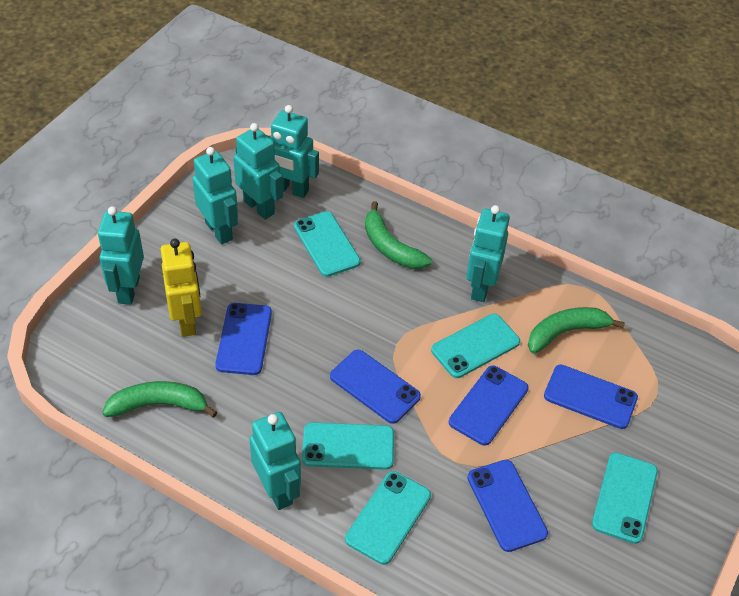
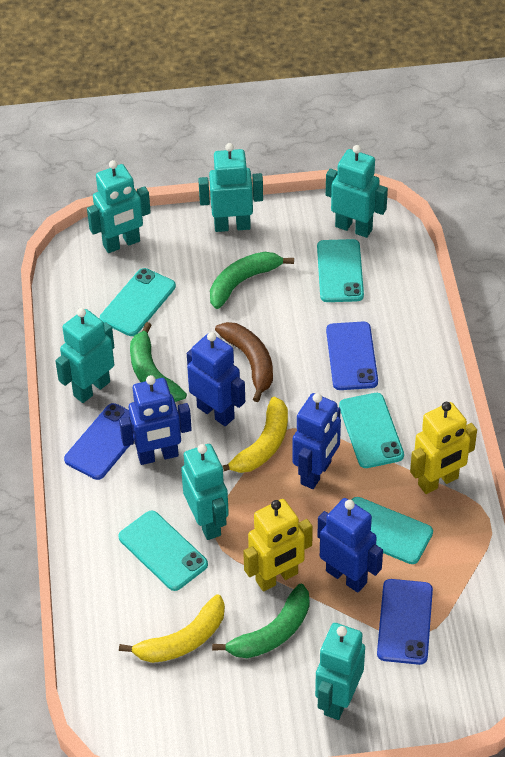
blue phone: 5 -> 3
blue robot: 0 -> 4
brown banana: 0 -> 1
yellow banana: 0 -> 2
yellow robot: 1 -> 2

